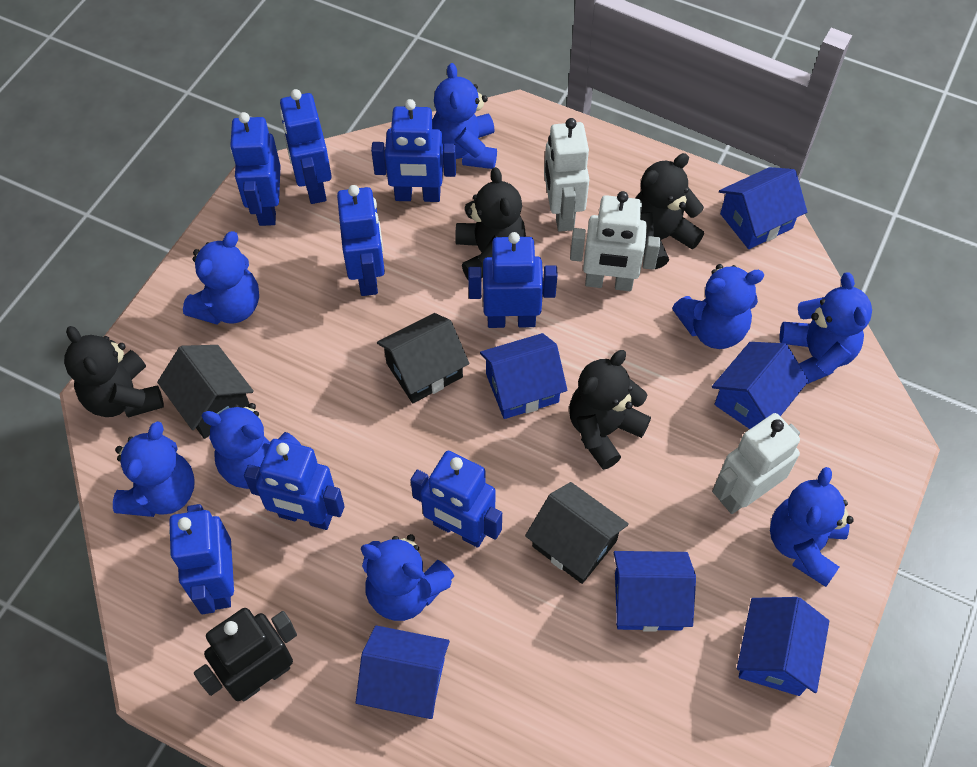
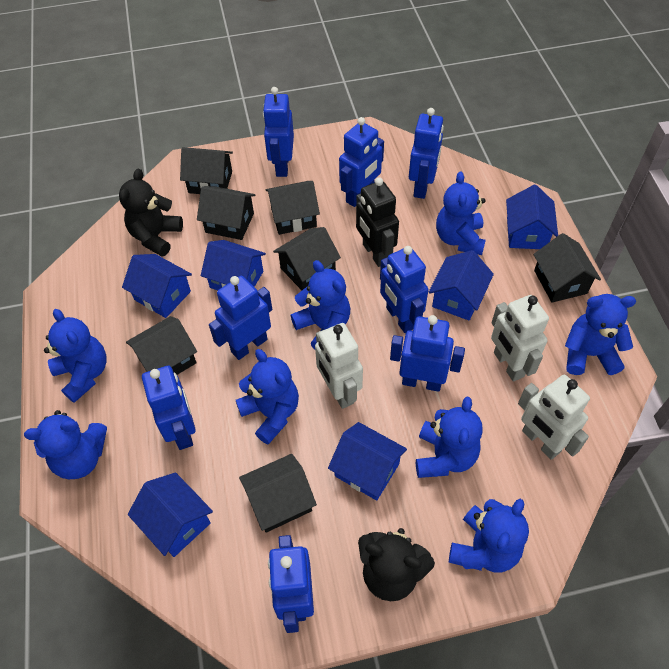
black house: 3 -> 7
black teddy bear: 4 -> 2

